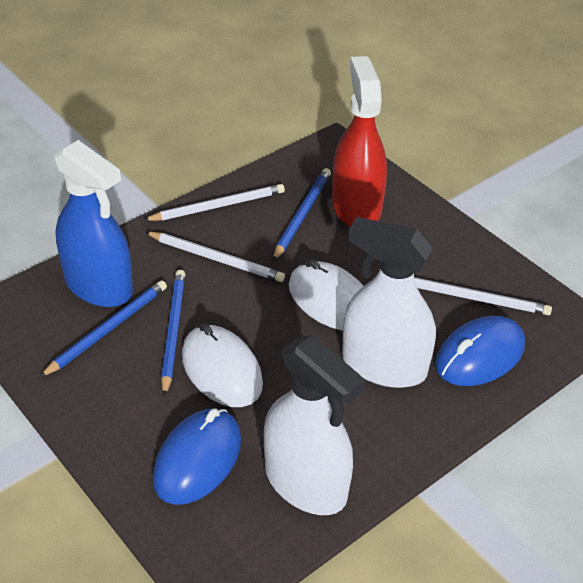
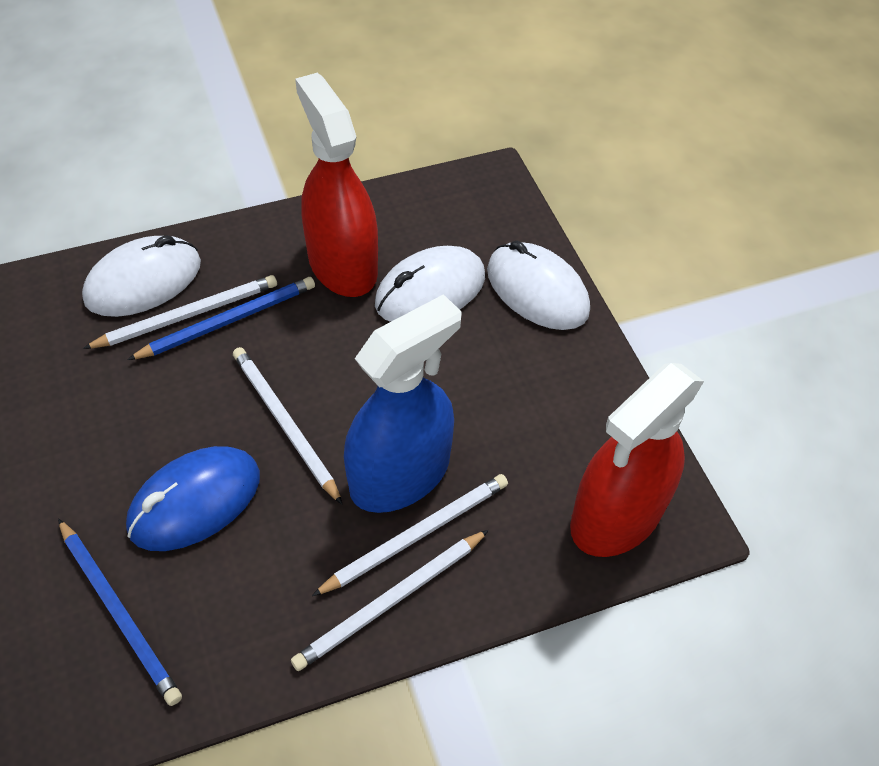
blue mouse: 2 -> 1
blue pencil: 3 -> 2
red spray bottle: 1 -> 2
white mouse: 2 -> 3
white pencil: 3 -> 4
white spray bottle: 2 -> 0

